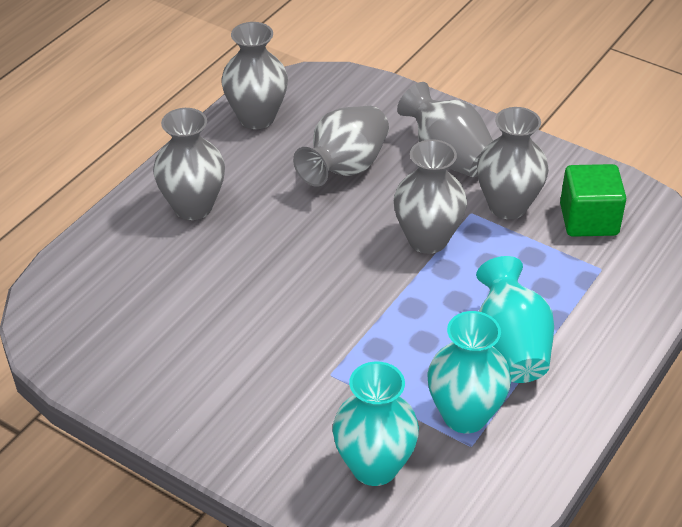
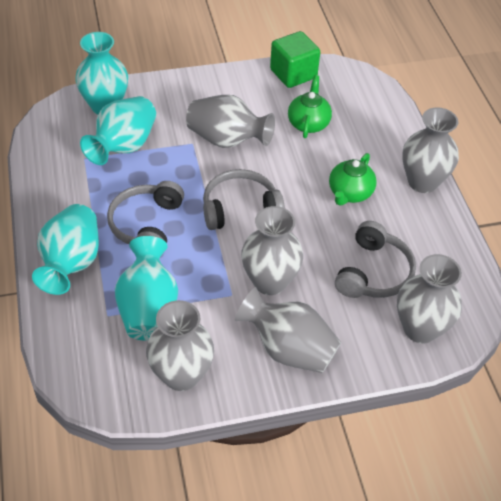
green teapot: 0 -> 2
grey headphones: 0 -> 3
turquoise vase: 3 -> 4

